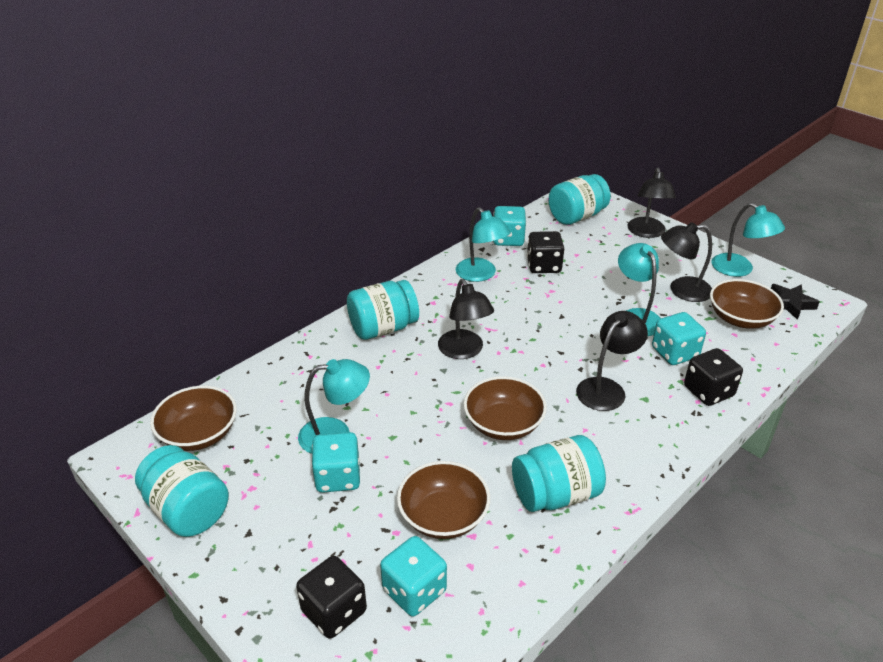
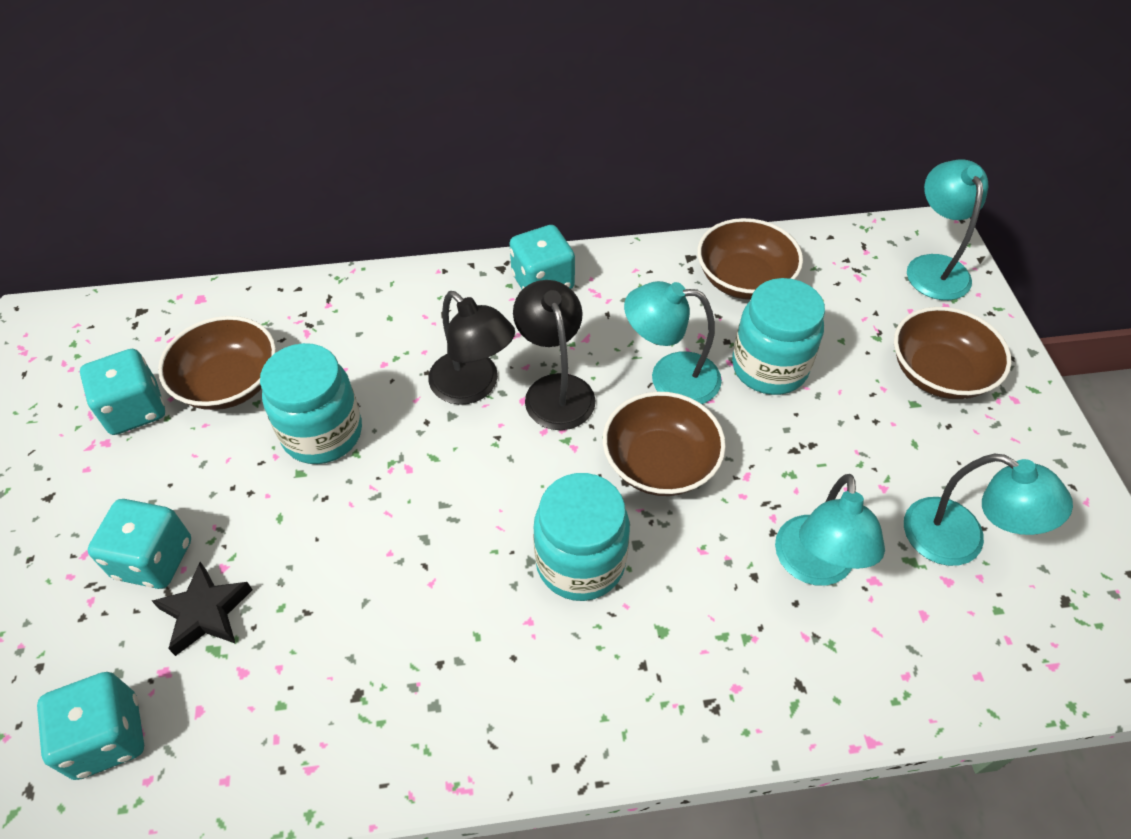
black dice: 3 -> 0
black lamp: 4 -> 2
turquoise jar: 4 -> 3

